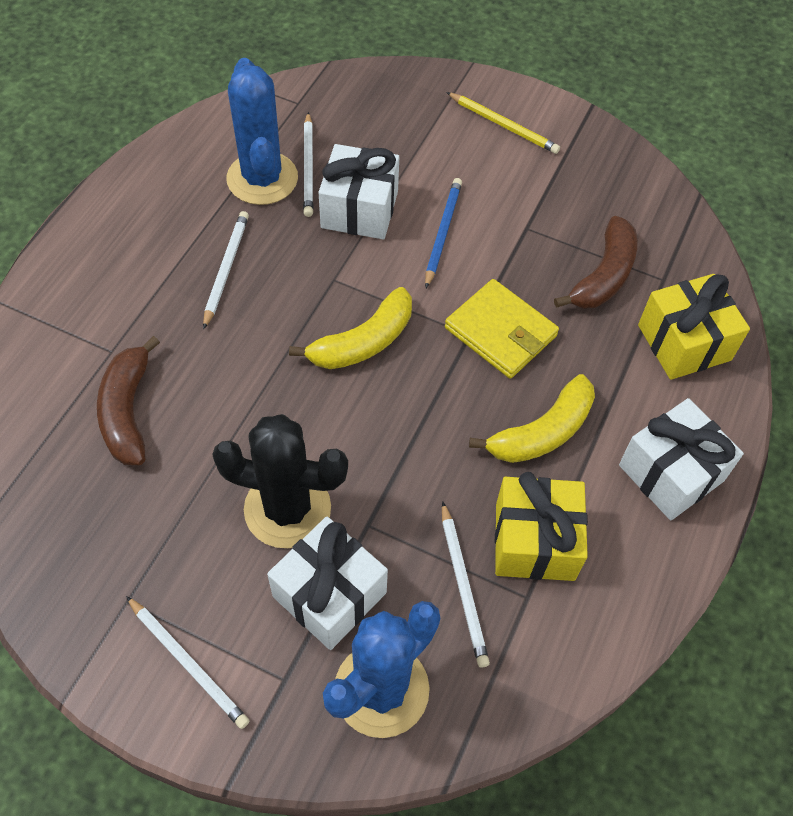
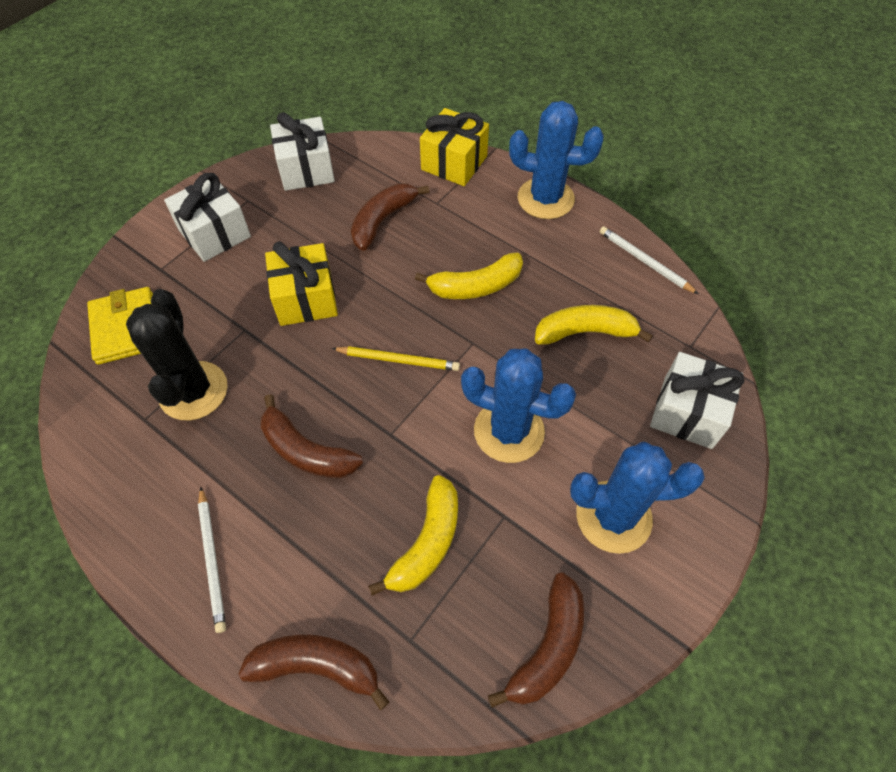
blue cactus: 2 -> 3
blue pencil: 1 -> 0
brown banana: 2 -> 4
white pencil: 4 -> 2
yellow banana: 2 -> 3

